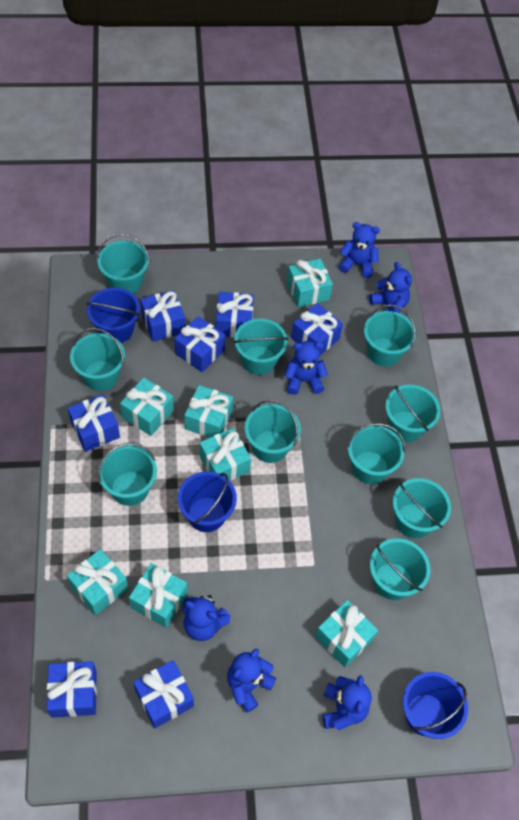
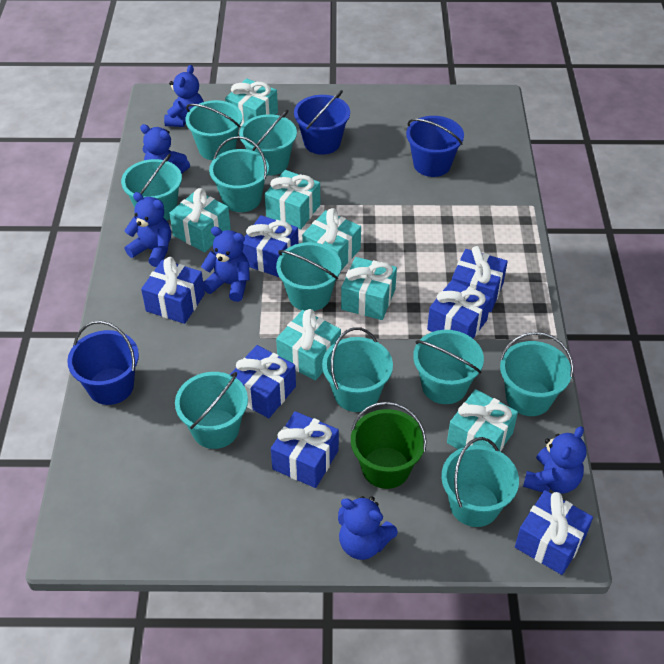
green bucket: 0 -> 1

